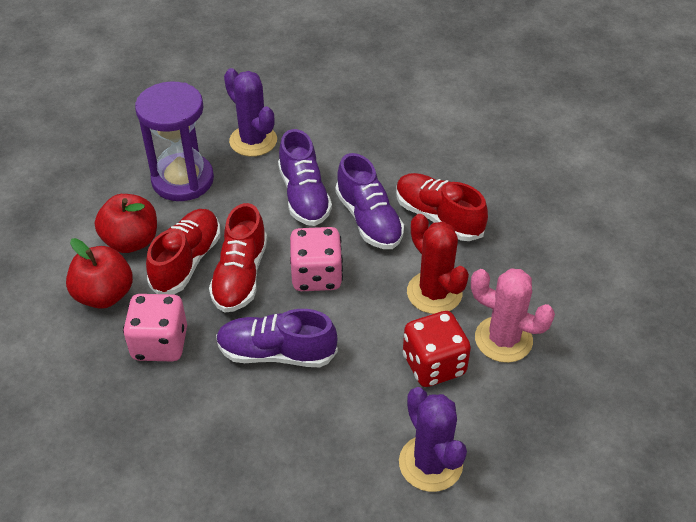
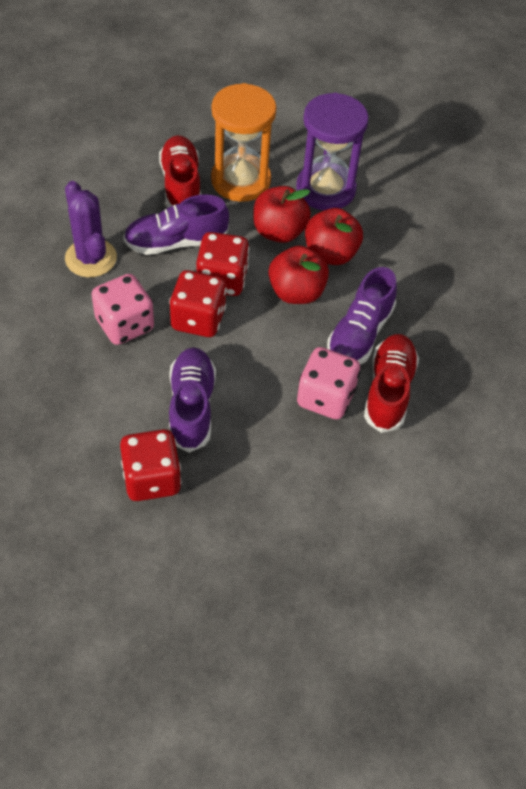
orange hourglass: 0 -> 1
pink cactus: 1 -> 0
purple cactus: 2 -> 1
red apple: 2 -> 3
red cactus: 1 -> 0
red dice: 1 -> 3
red shoe: 3 -> 2

